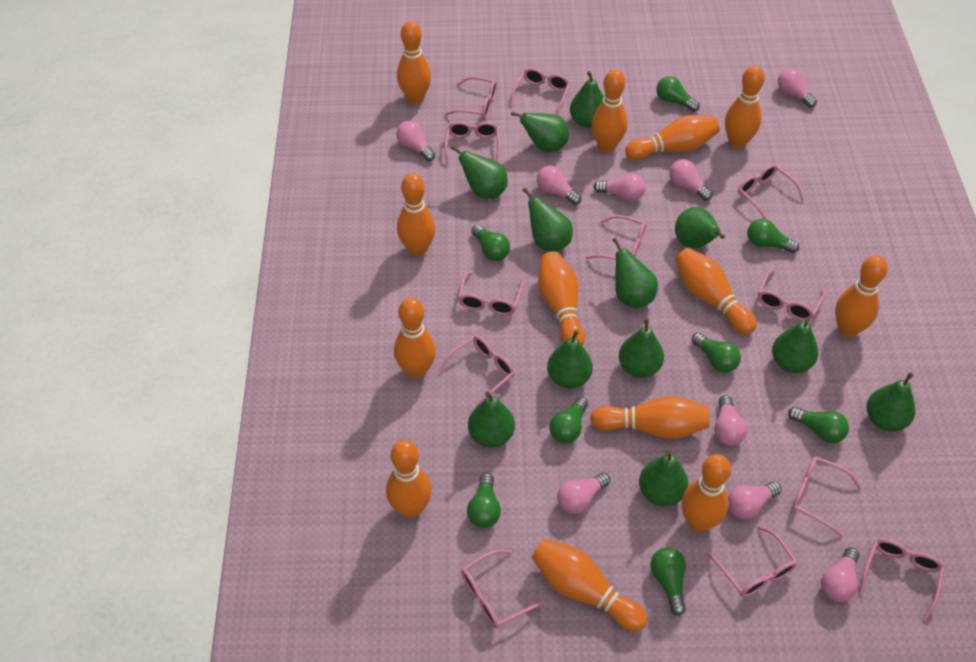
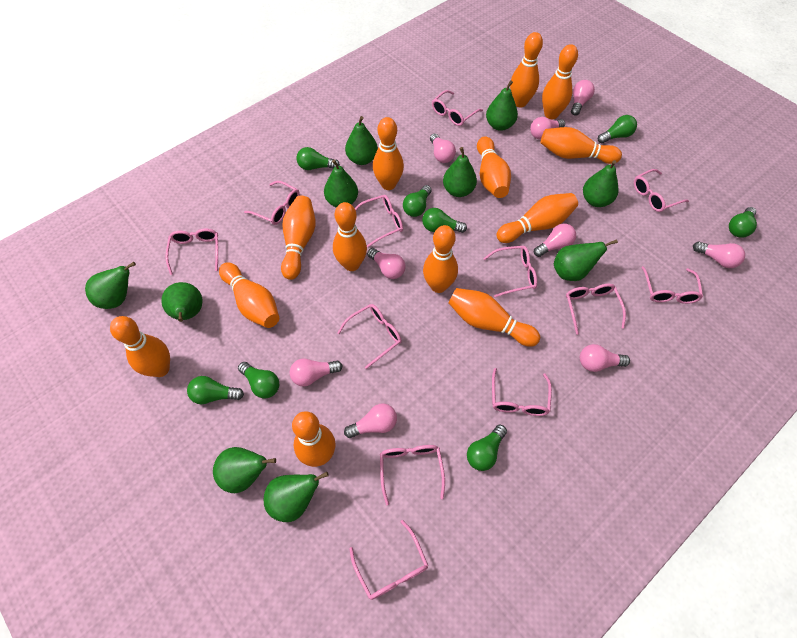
green pear: 12 -> 10

